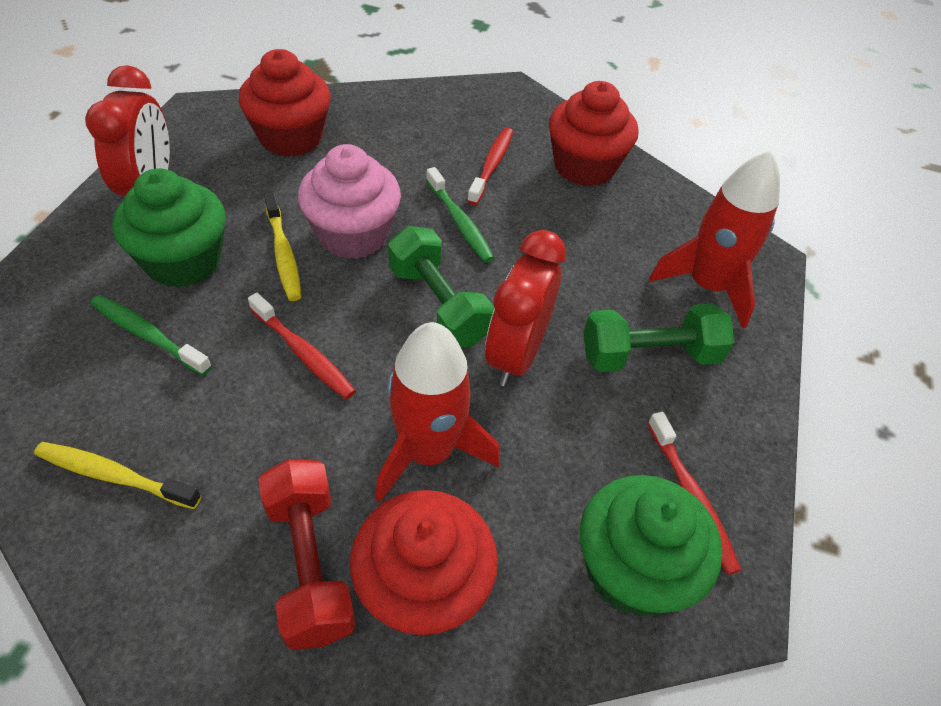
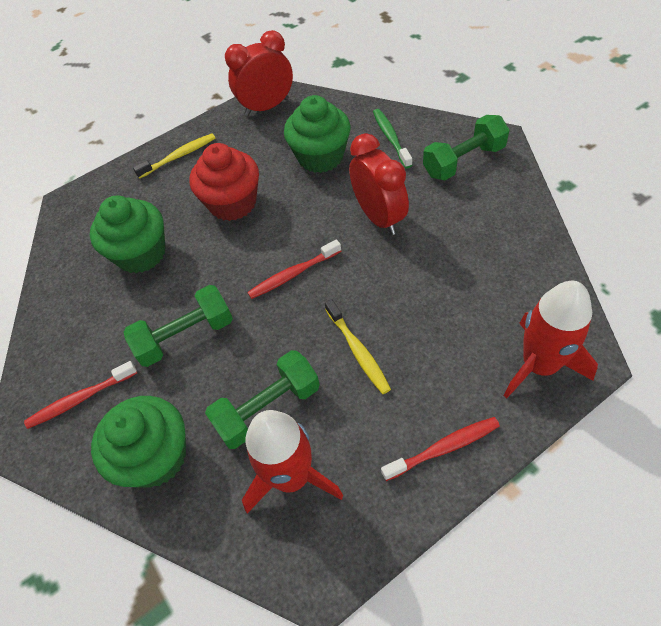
green cupcake: 2 -> 3
green dumbbell: 2 -> 3
green toothbrush: 2 -> 1
pink cupcake: 1 -> 0
red cupcake: 3 -> 1
red dumbbell: 1 -> 0

